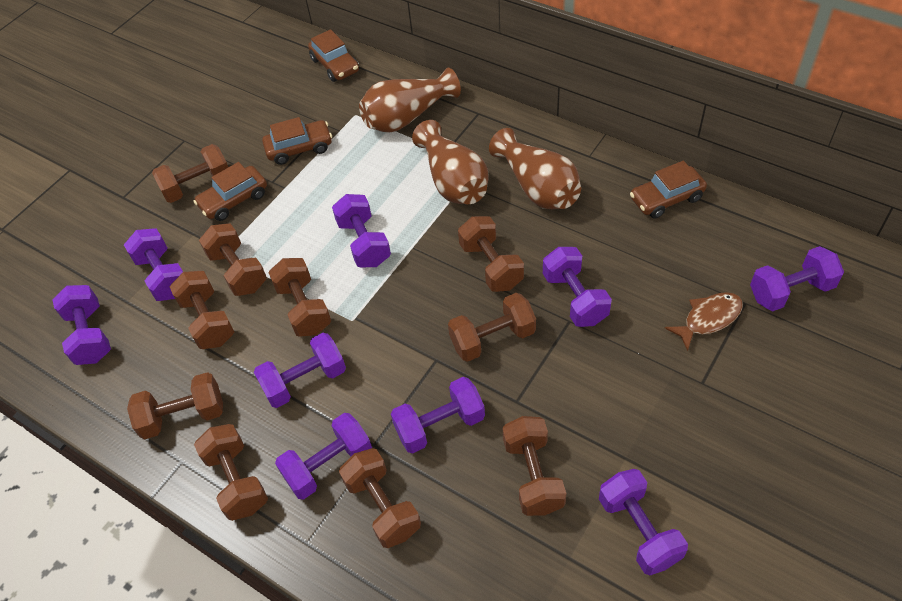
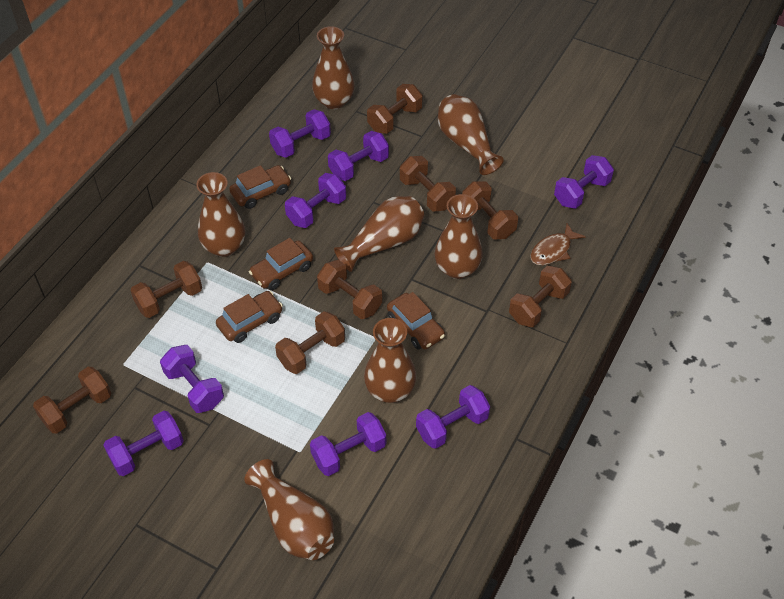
brown dumbbell: 10 -> 8
brown vase: 3 -> 7
purple dumbbell: 9 -> 8

